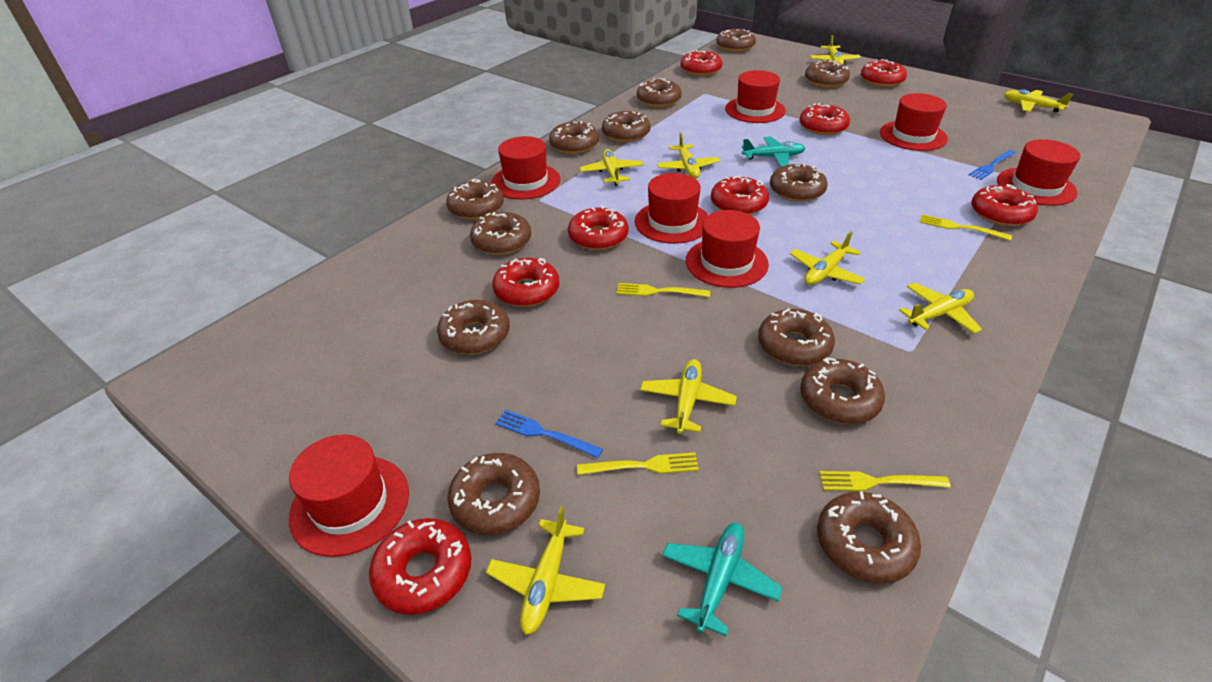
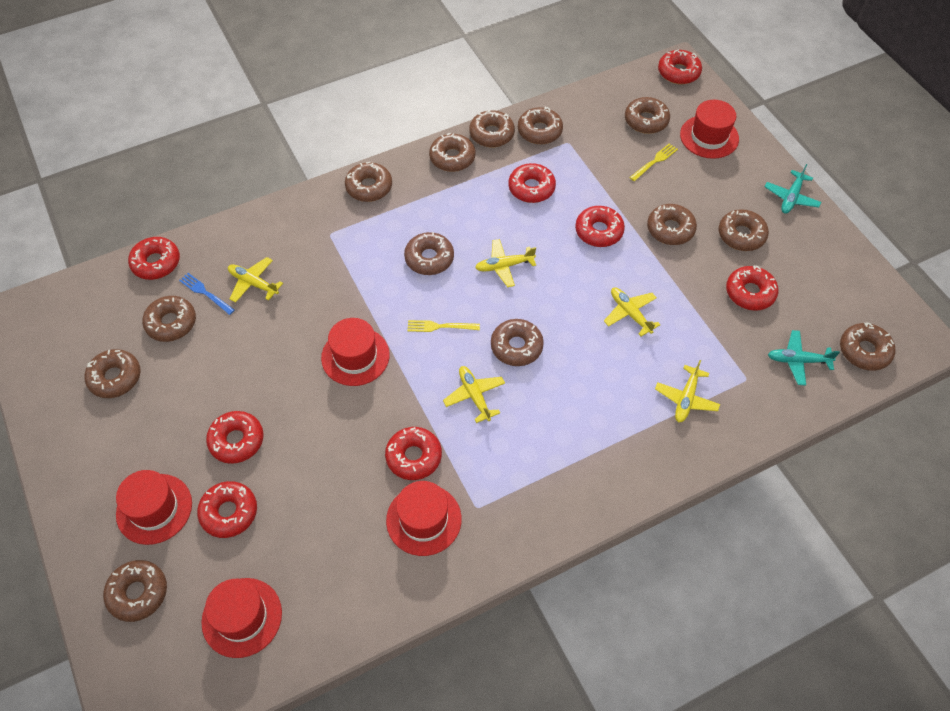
blue fork: 2 -> 1
red hat: 7 -> 5
yellow fork: 4 -> 2
yellow plane: 8 -> 5

